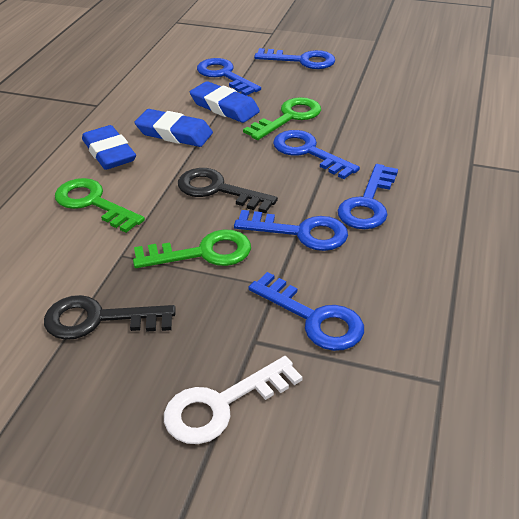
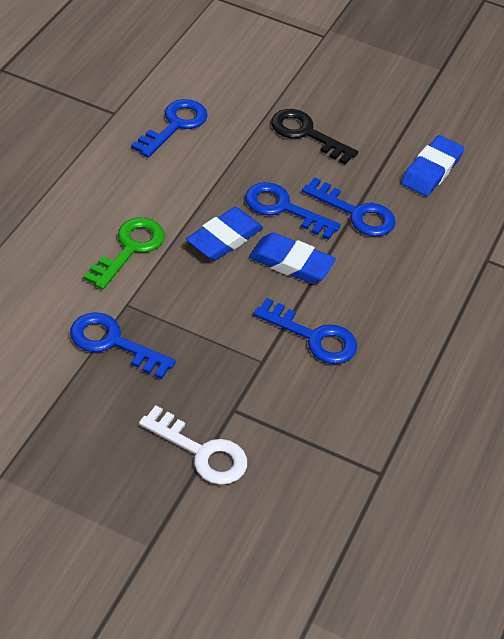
black key: 2 -> 1
blue key: 6 -> 5
green key: 3 -> 1

